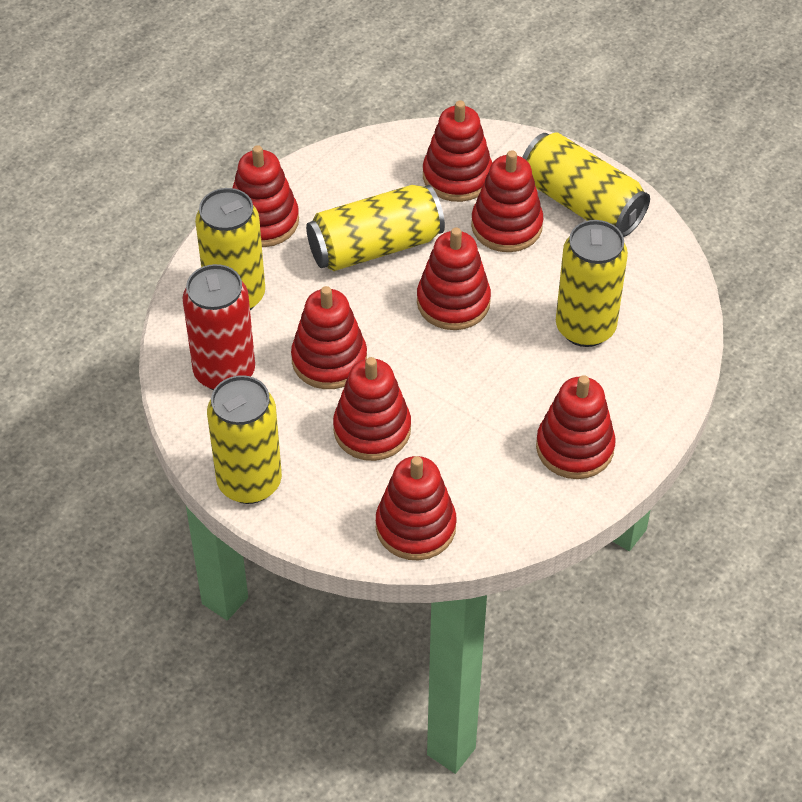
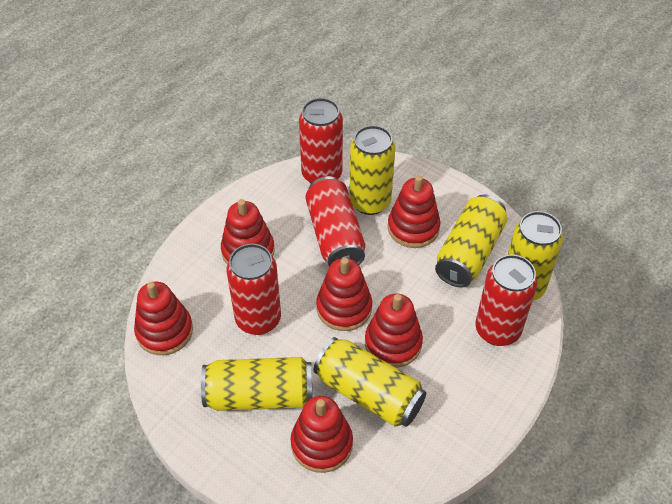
red can: 1 -> 4
red stacking toy: 8 -> 6

